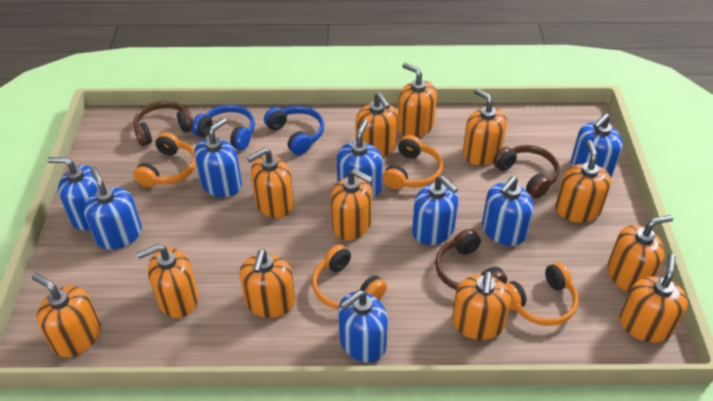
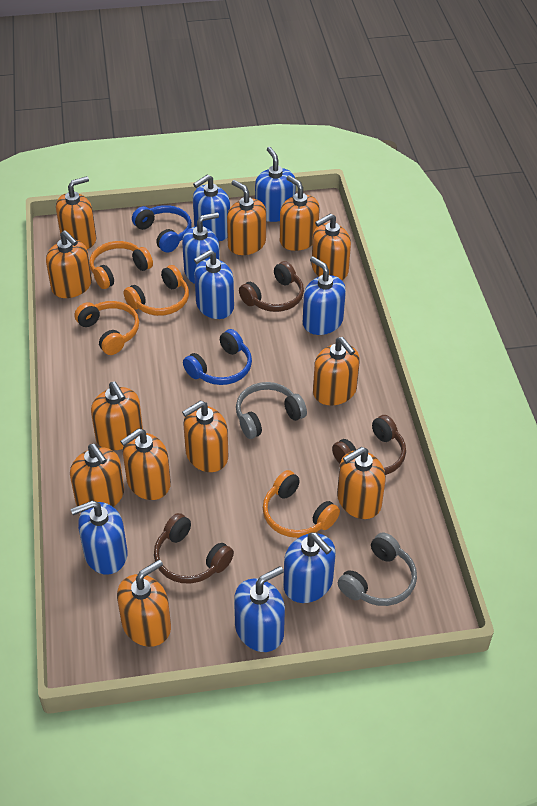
grey headphones: 0 -> 2

